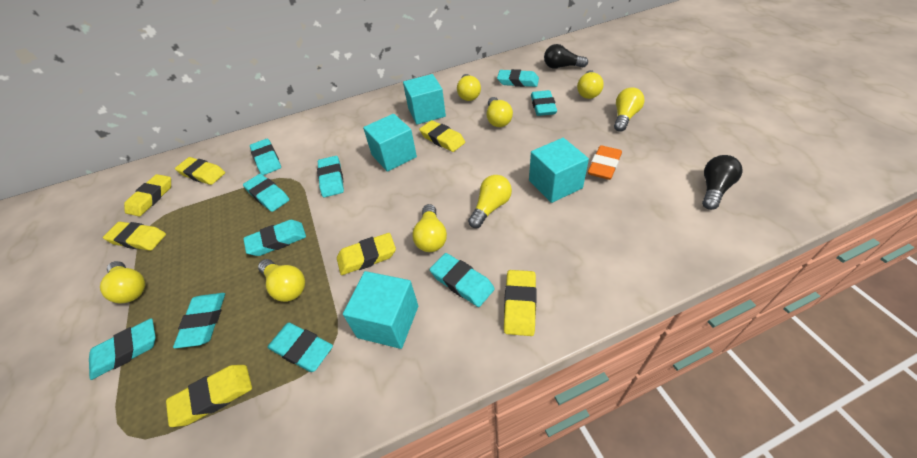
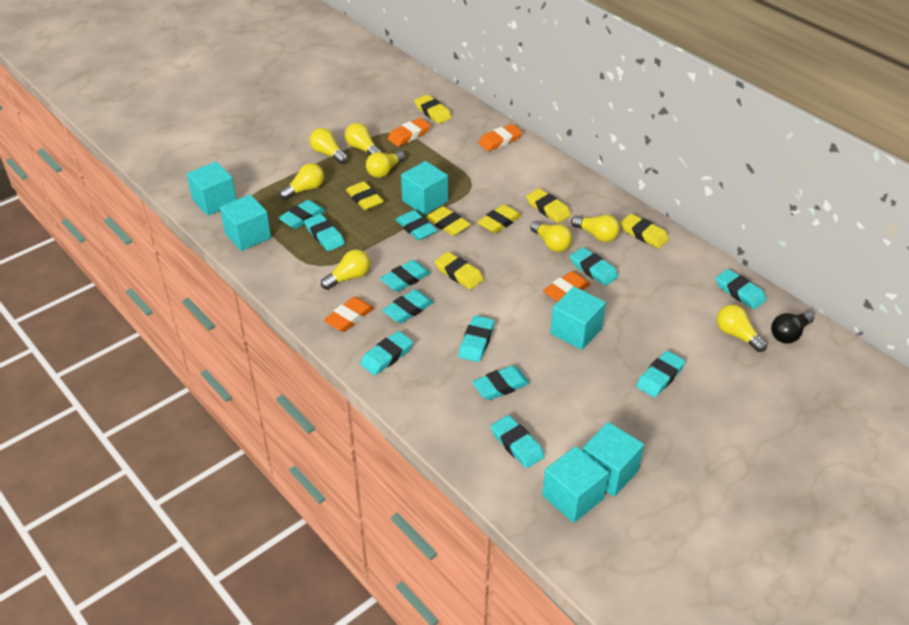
black light bulb: 2 -> 1
orange eraser: 1 -> 4
turquoise cube: 4 -> 6
turquoise eraser: 10 -> 12

